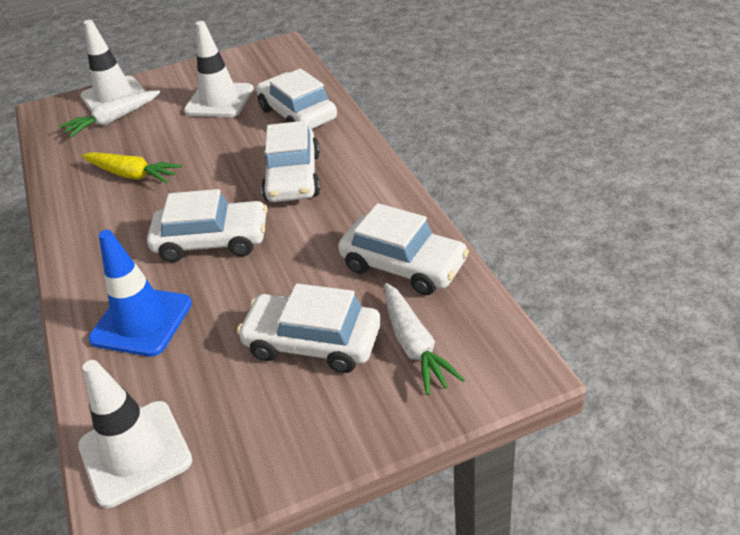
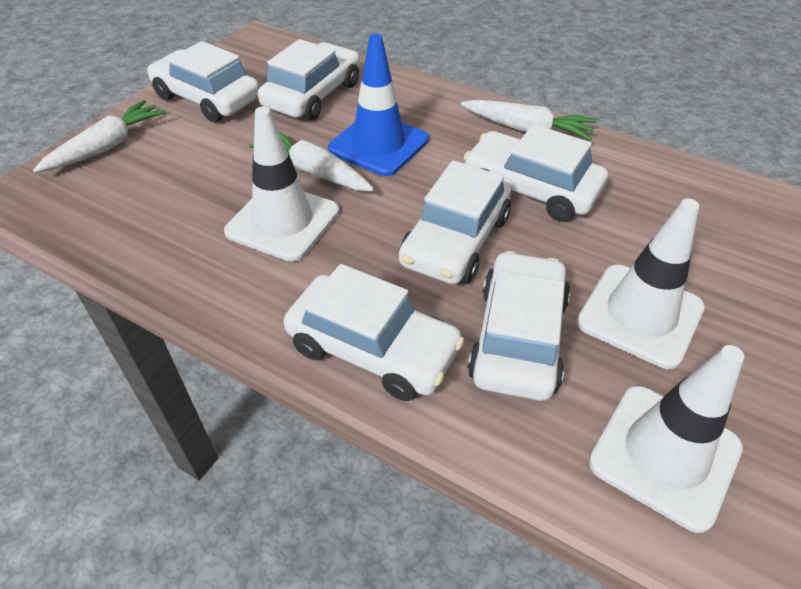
white car: 5 -> 6
white carrot: 2 -> 3
yellow carrot: 1 -> 0

